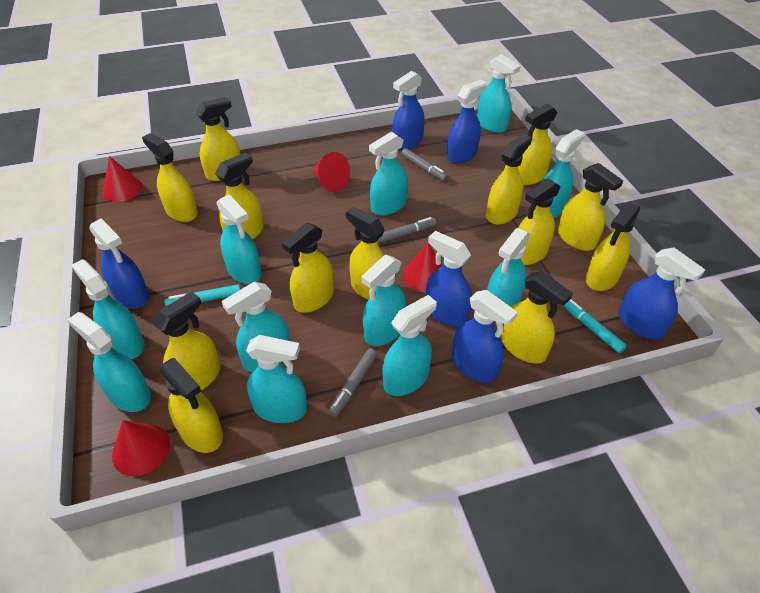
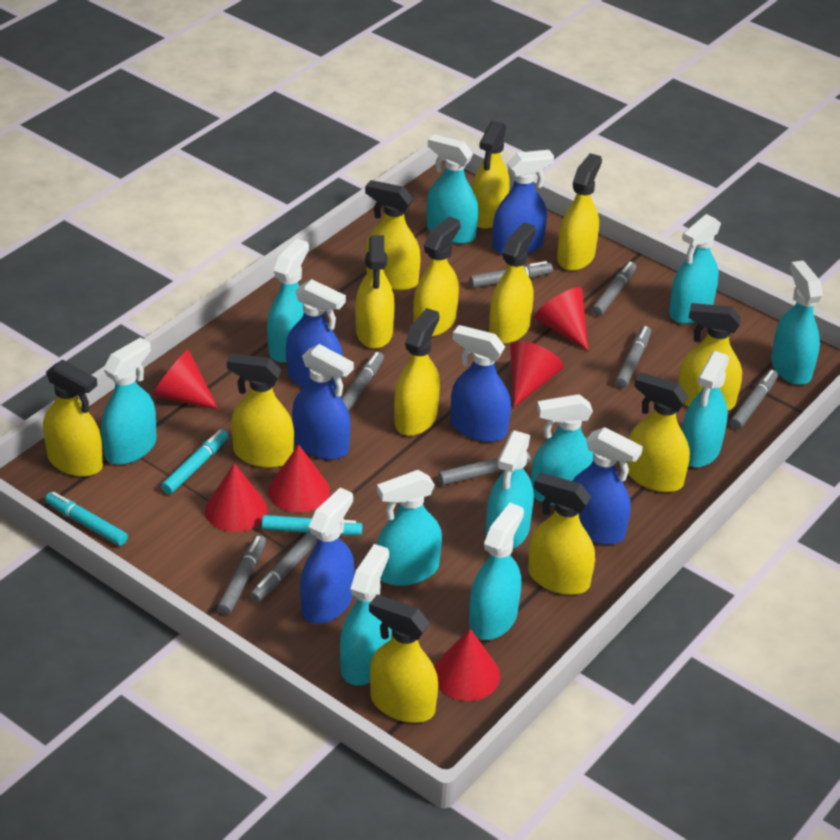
grey marker: 3 -> 8
red cone: 4 -> 6
turquoise marker: 2 -> 3

